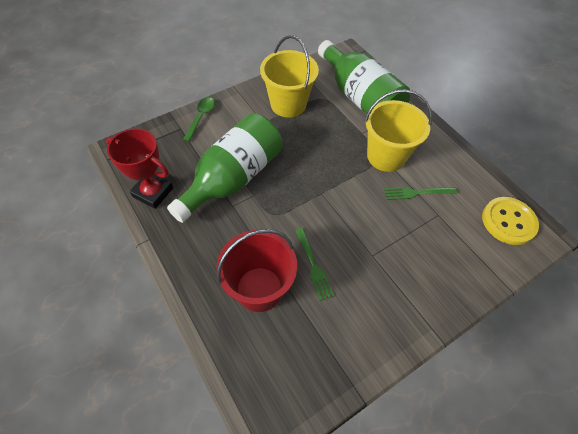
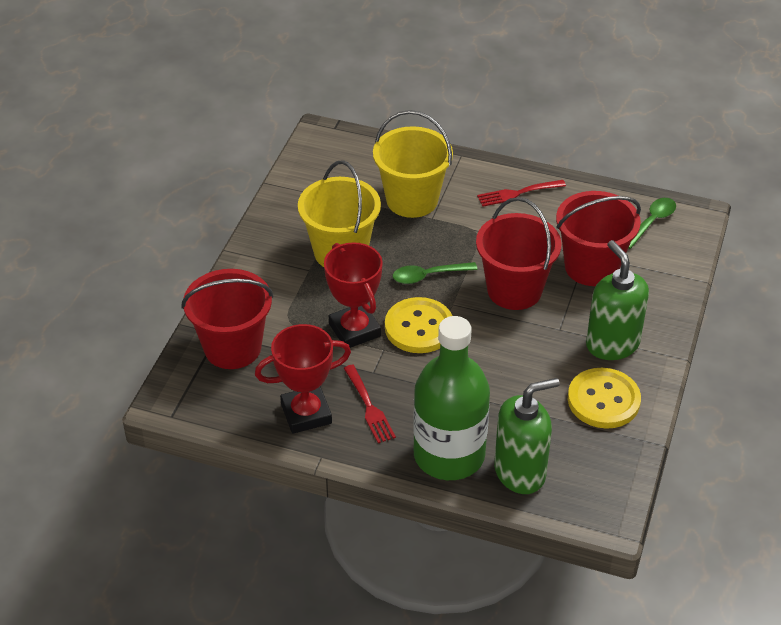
green bottle: 2 -> 1
green fork: 2 -> 0
green soap dispenser: 0 -> 2
green spoon: 1 -> 2
red bucket: 1 -> 3
red fork: 0 -> 2
red trophy: 1 -> 2
yellow button: 1 -> 2

